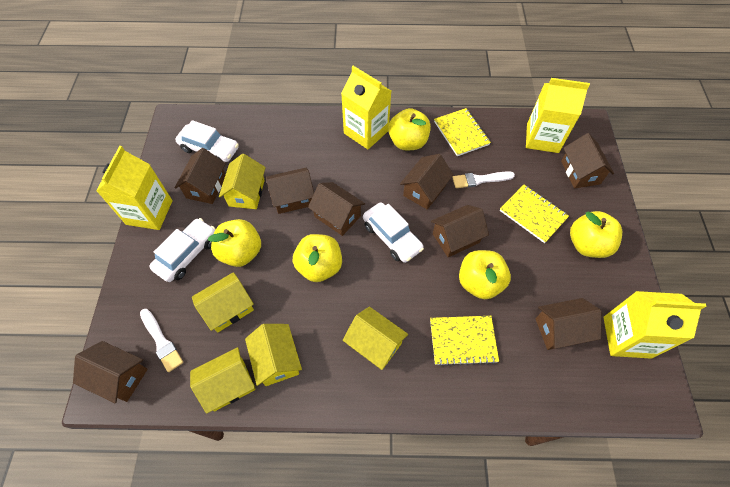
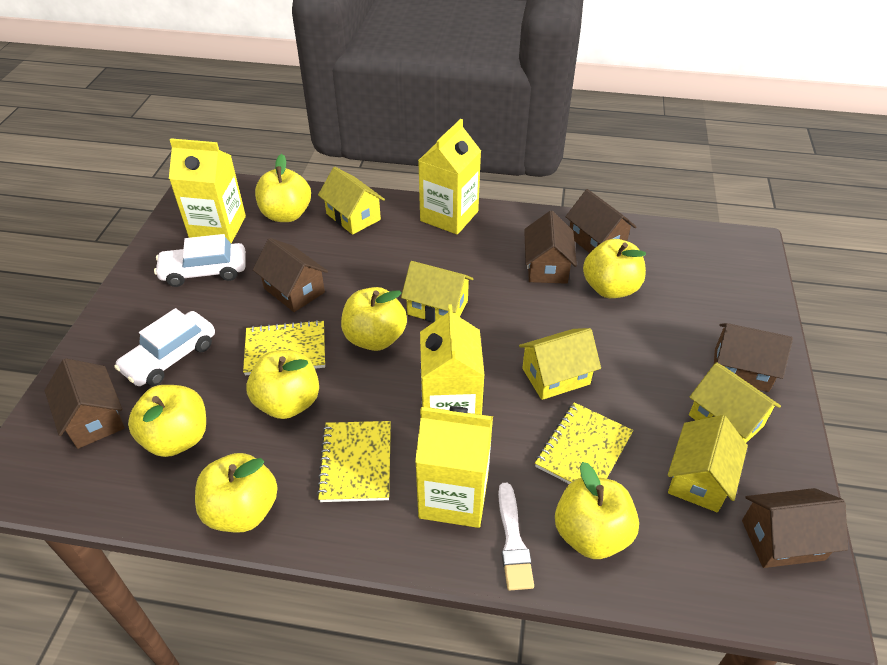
brown house: 8 -> 6
white brush: 2 -> 1
white car: 3 -> 2
yellow apple: 5 -> 7

